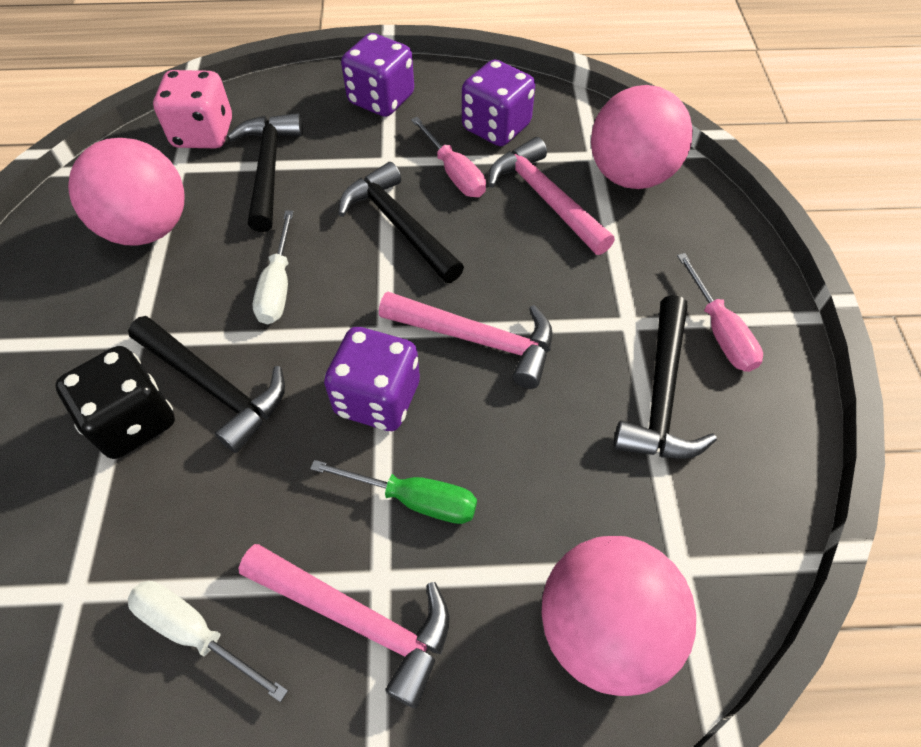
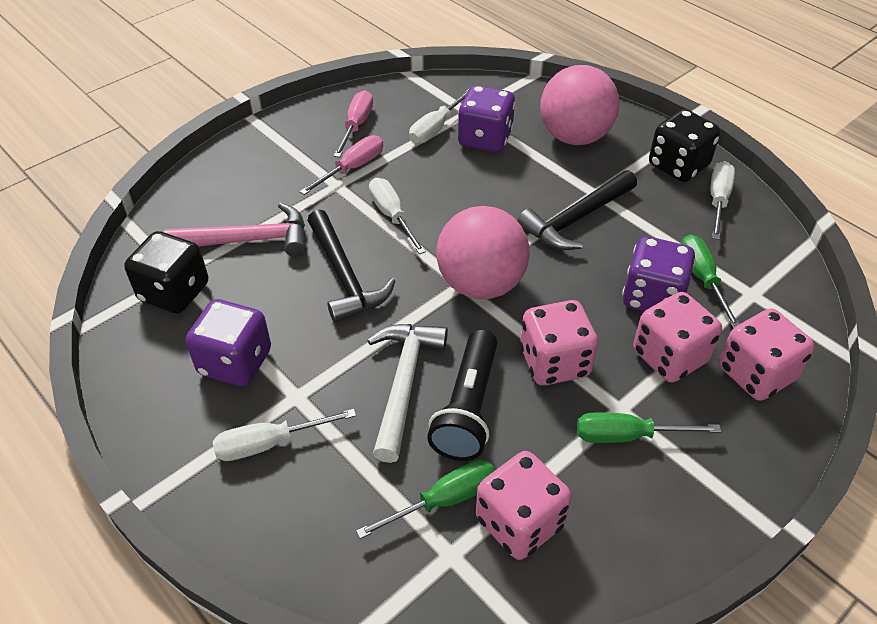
black dice: 1 -> 2
black flashlight: 0 -> 1
black hammer: 4 -> 2
green screwdriver: 1 -> 3
pink ball: 3 -> 2
pink dice: 1 -> 4
pink hammer: 3 -> 1
white hammer: 0 -> 1
white screwdriver: 2 -> 4

